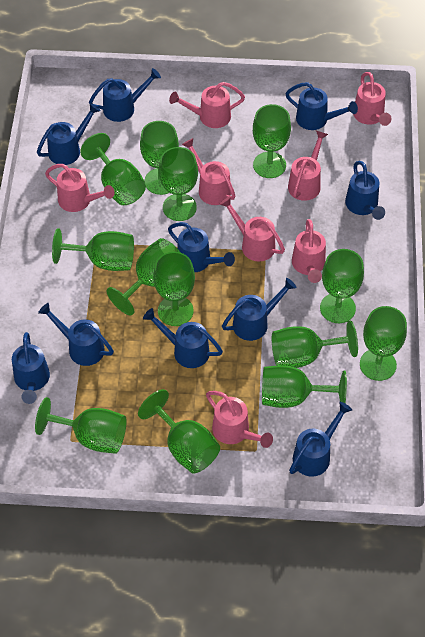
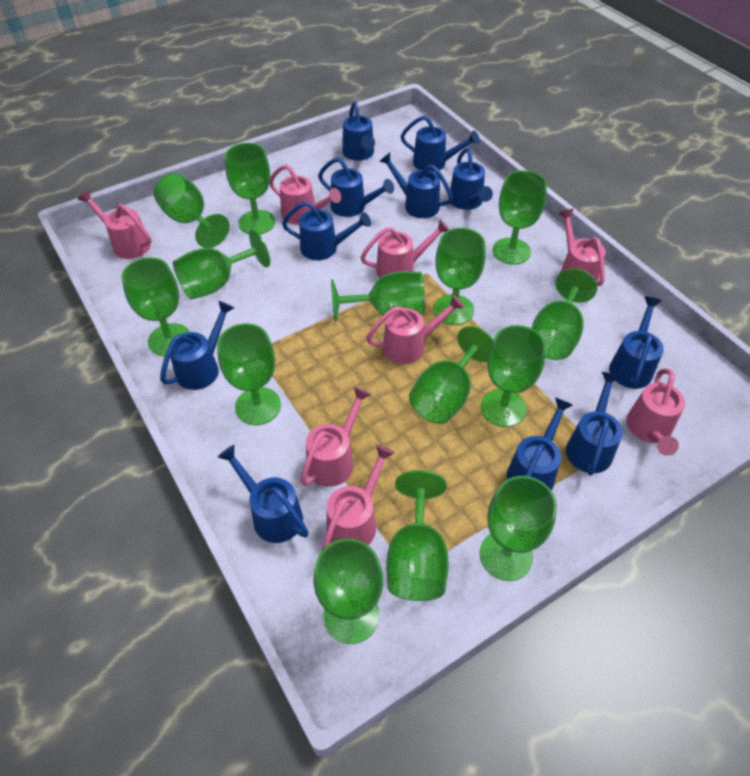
blue watering can: 10 -> 11
green goblet: 13 -> 14

